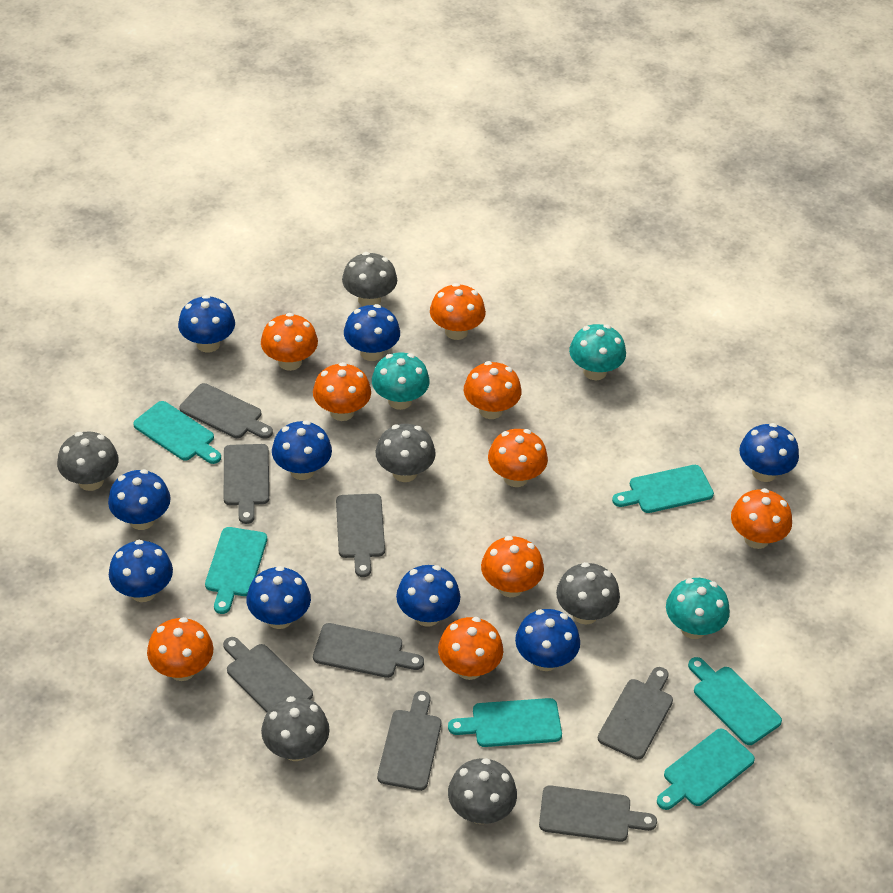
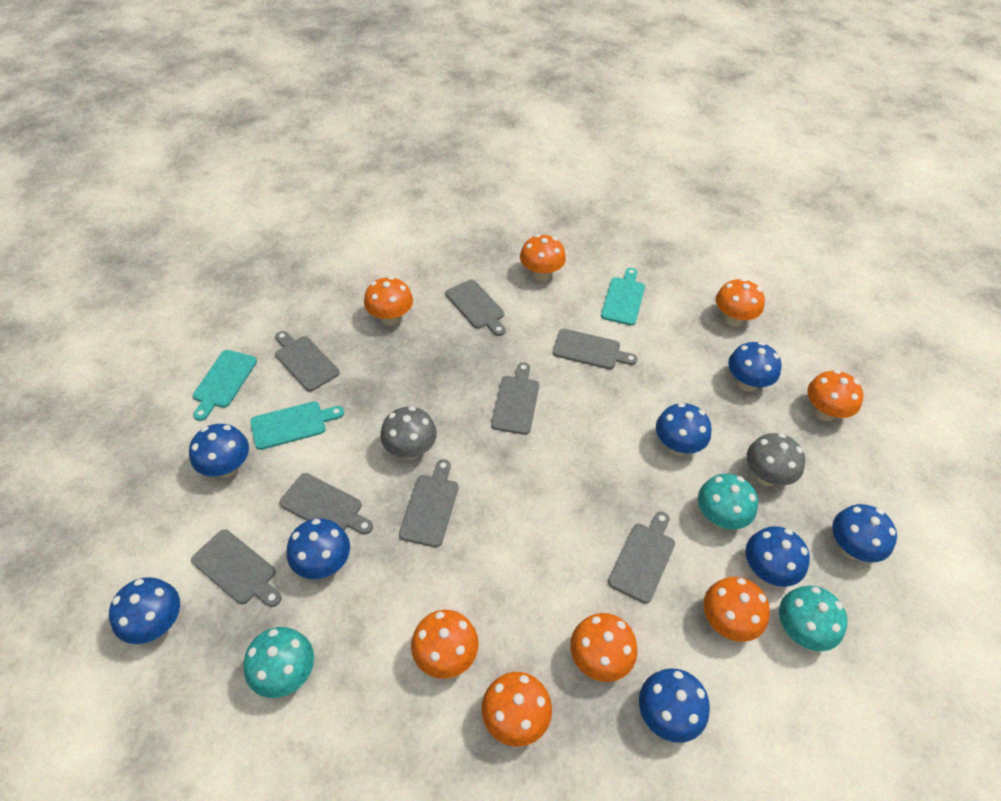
blue mushroom: 9 -> 8
grey mushroom: 6 -> 2
orange mushroom: 9 -> 8
turquoise cutting board: 6 -> 3

